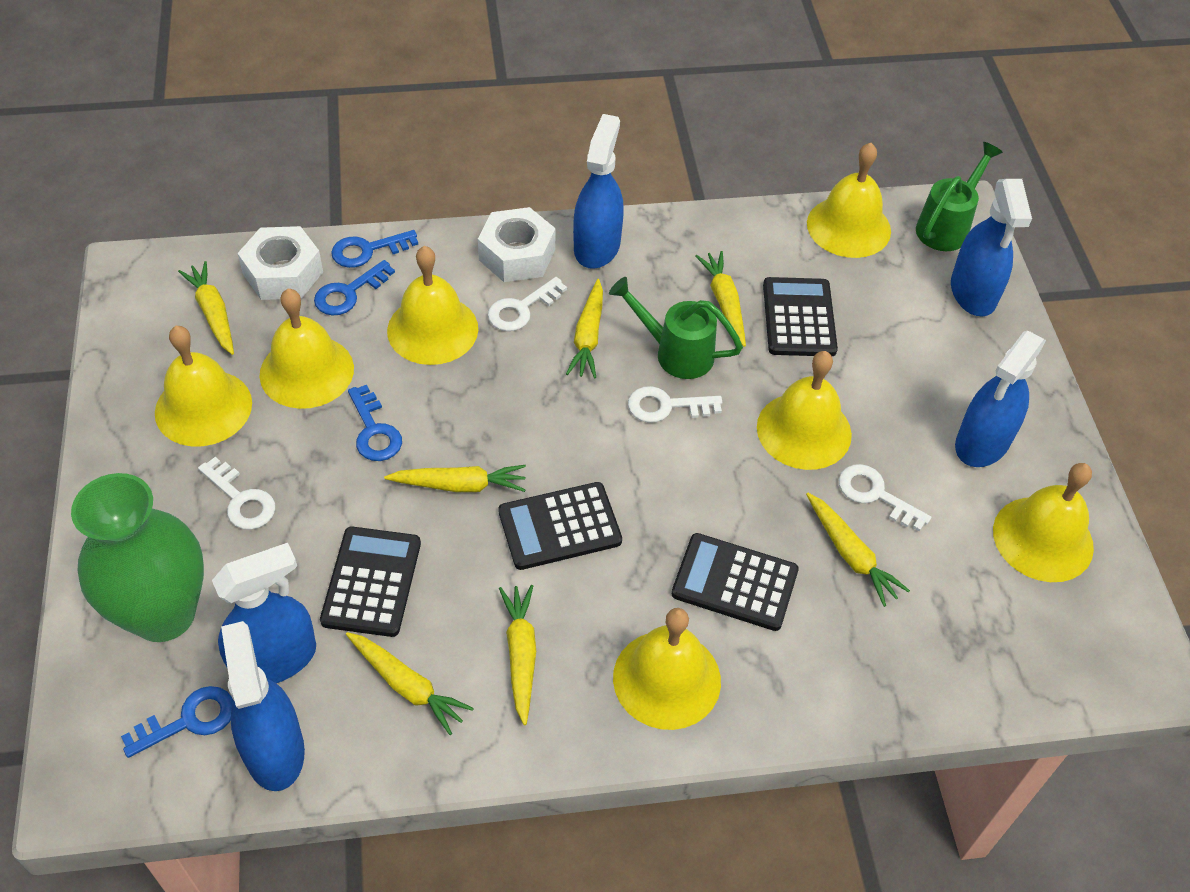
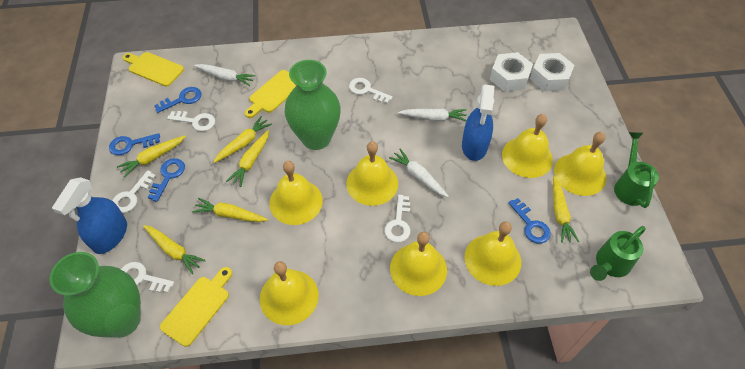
black calculator: 4 -> 0
blue spray bottle: 5 -> 2
green vase: 1 -> 2
white carrot: 0 -> 3
white key: 4 -> 5
yellow carrot: 7 -> 6
yellow cutting board: 0 -> 3

